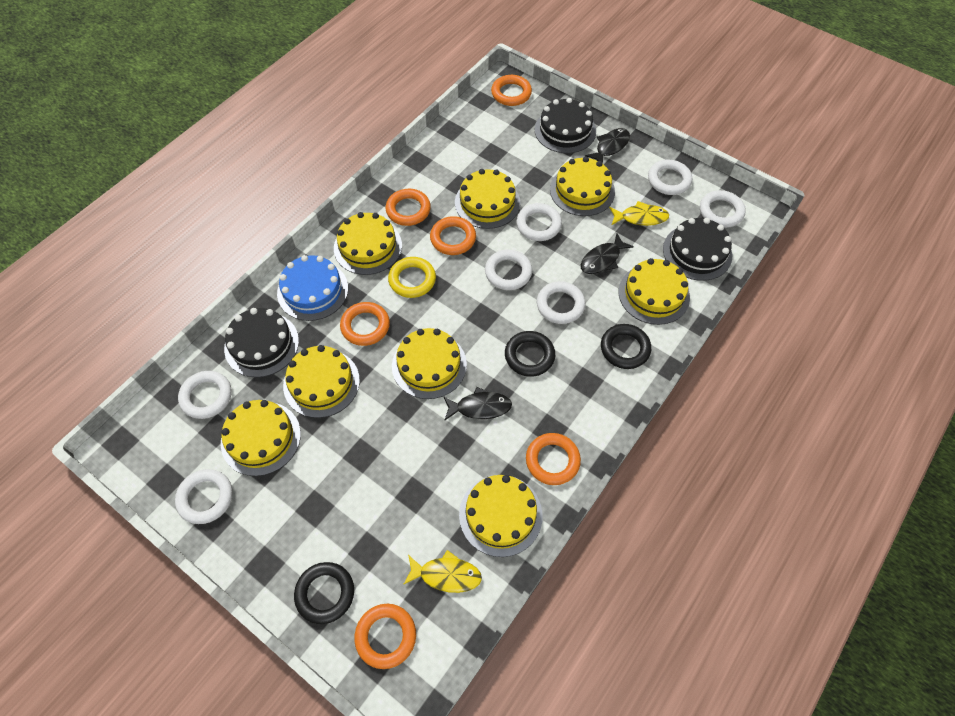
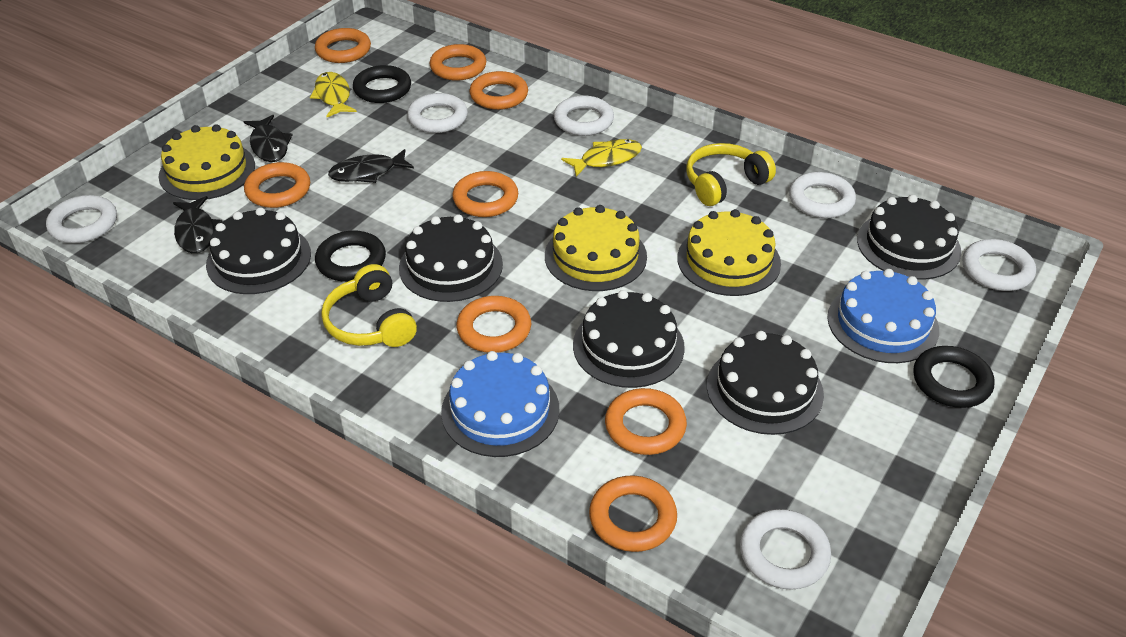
black cake: 3 -> 5
blue cake: 1 -> 2
orange ring: 6 -> 8
white ring: 7 -> 6
yellow cake: 8 -> 3
yellow headphones: 0 -> 2
yellow ring: 1 -> 0

